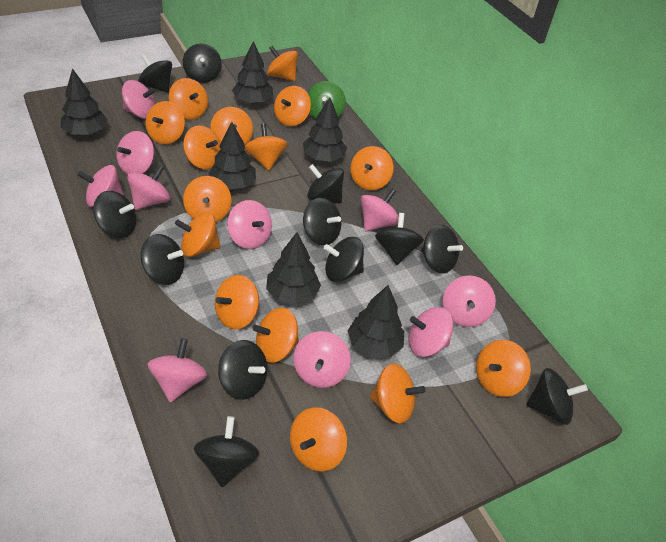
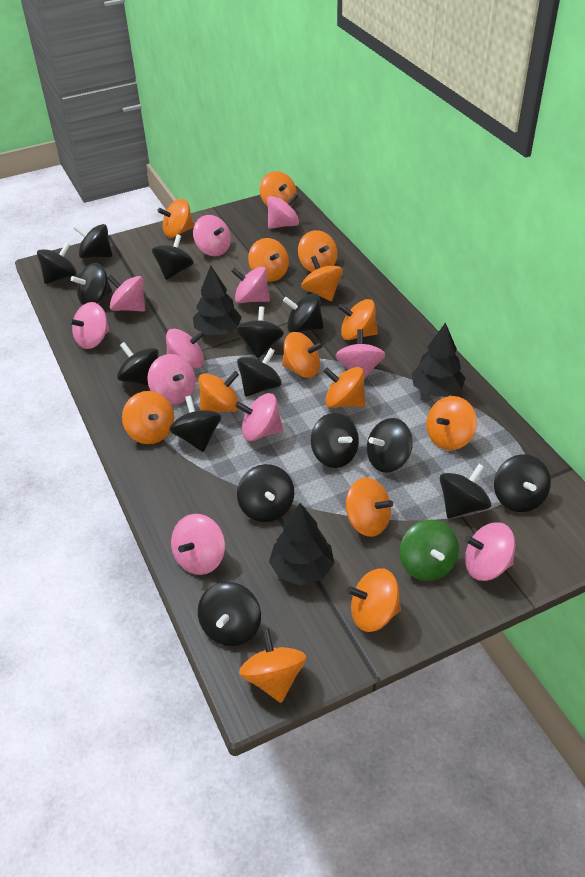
black spinning top: 12 -> 15
black tree: 6 -> 3
orange spinning top: 15 -> 14
pink spinning top: 10 -> 11

